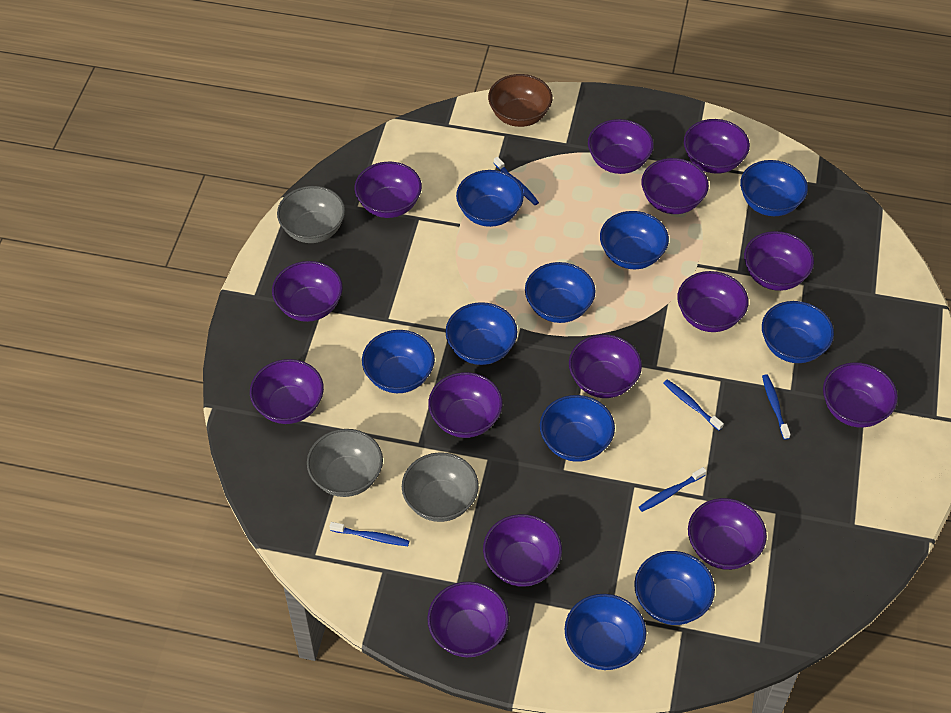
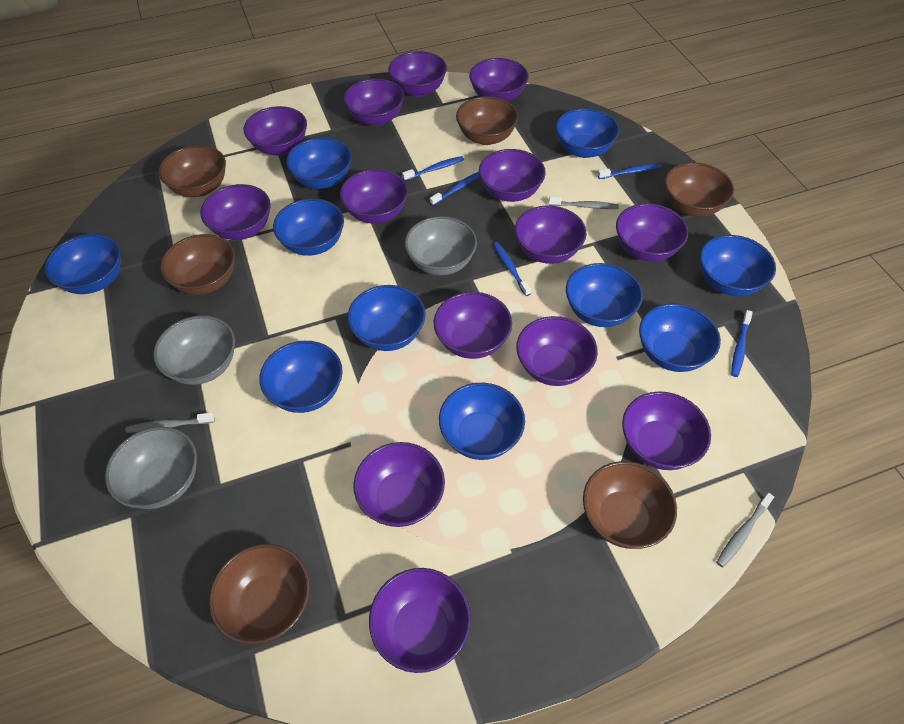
brown bowl: 1 -> 6
grey toothbrush: 0 -> 3

